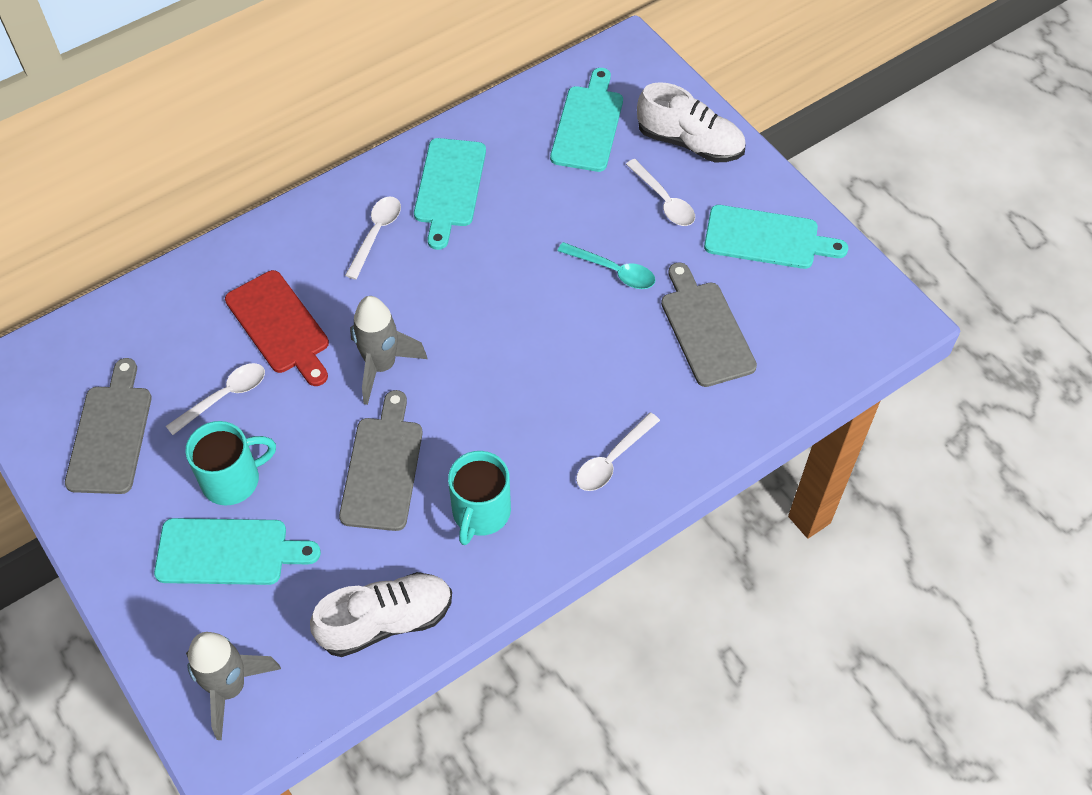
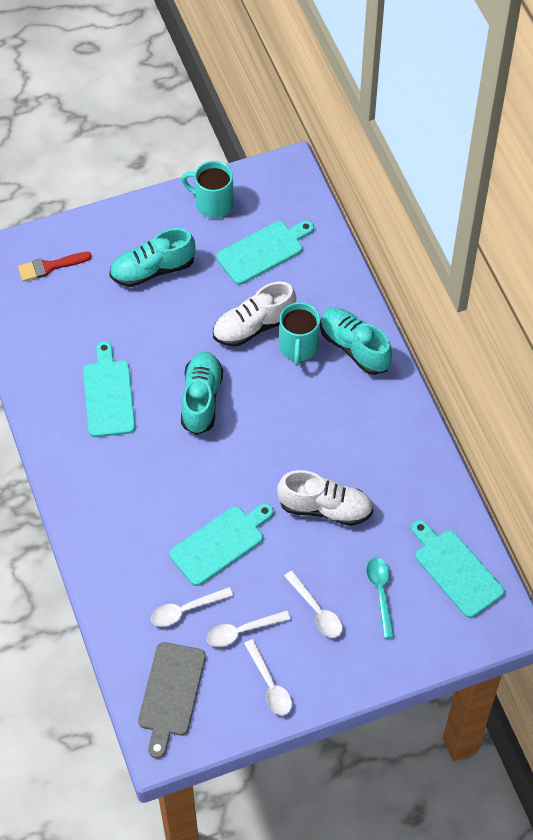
grey cutting board: 3 -> 1
grey rocket: 2 -> 0
red brush: 0 -> 1
red cutting board: 1 -> 0
turquoise shoe: 0 -> 3

